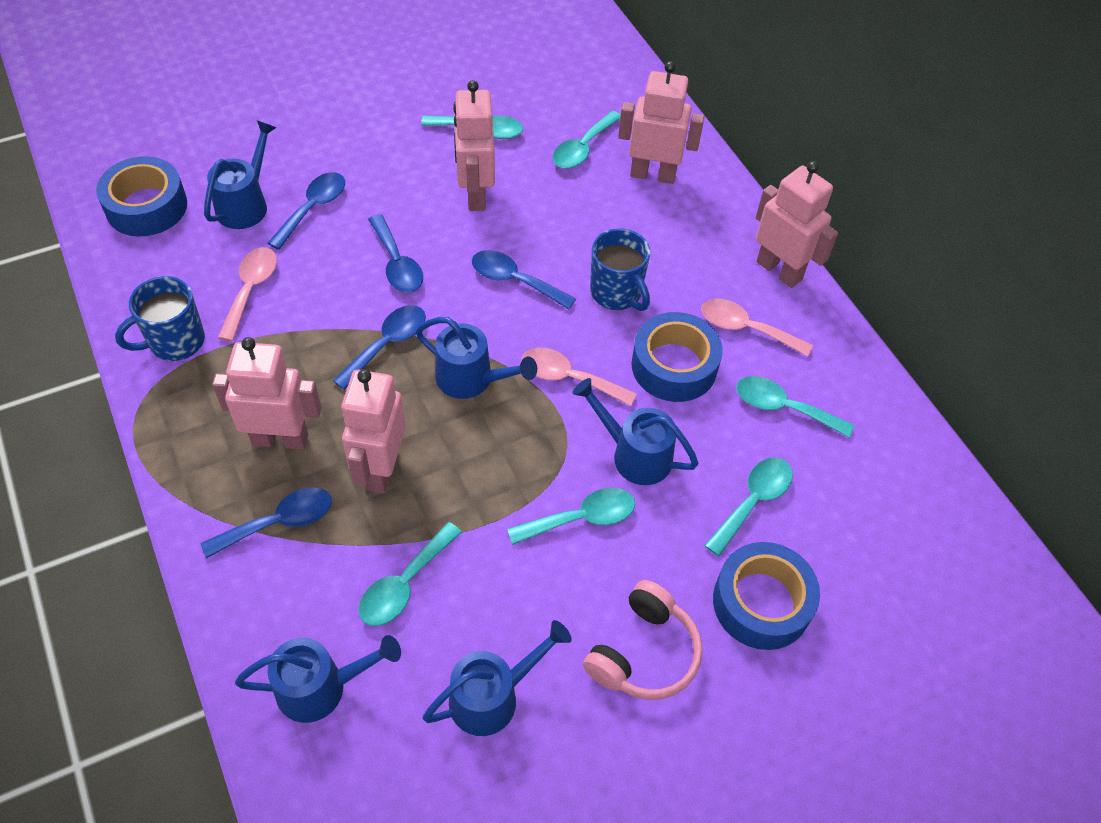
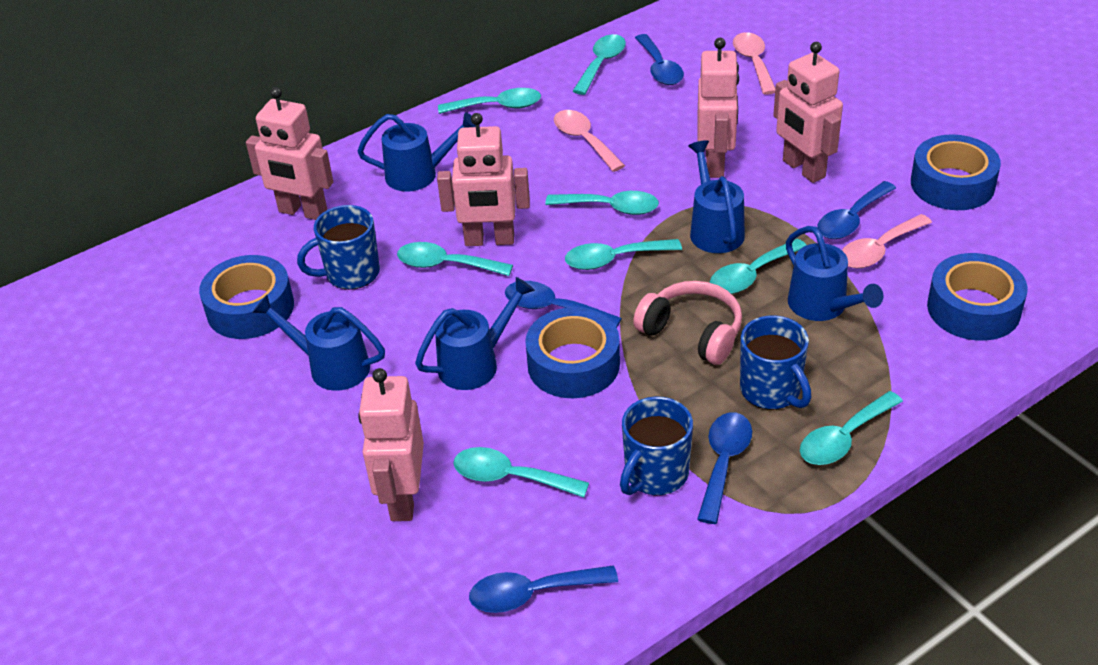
blue mug: 2 -> 3
blue tape: 3 -> 4
turquoise spoon: 6 -> 8

